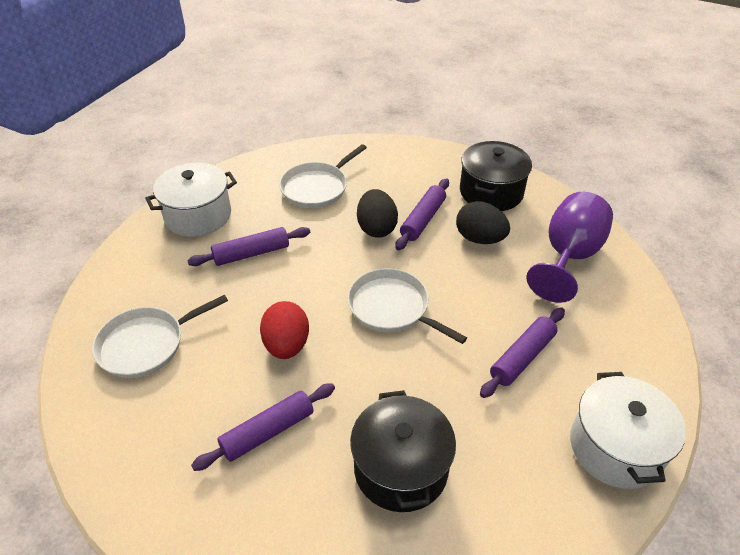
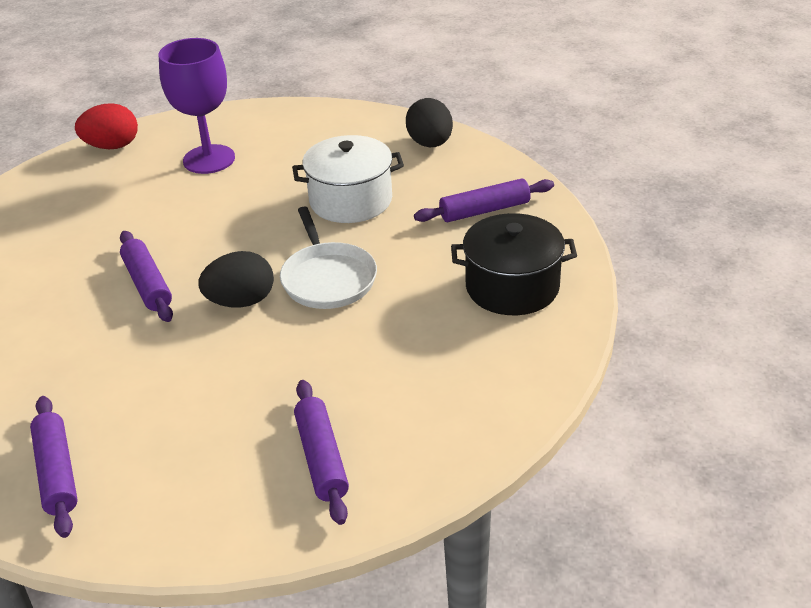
black pot: 2 -> 1
white pan: 3 -> 1
white pot: 2 -> 1

